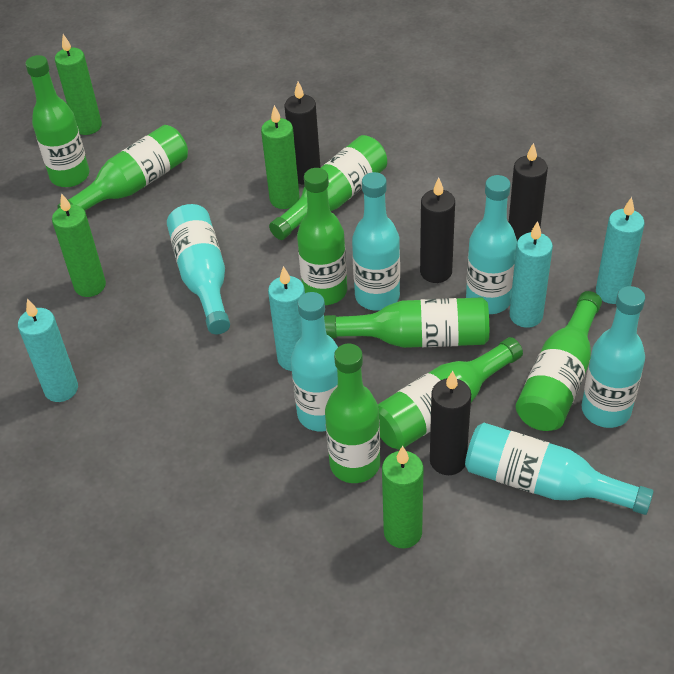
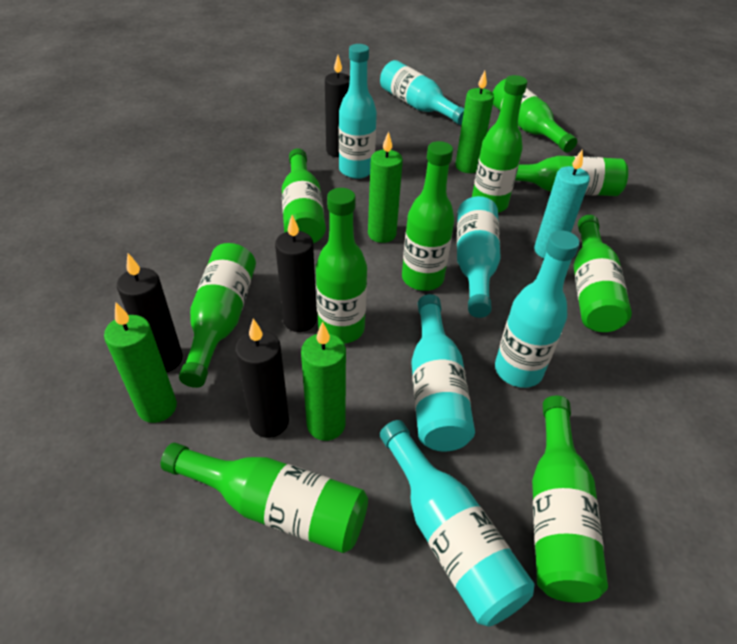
green bottle: 8 -> 10
turquoise candle: 4 -> 1

